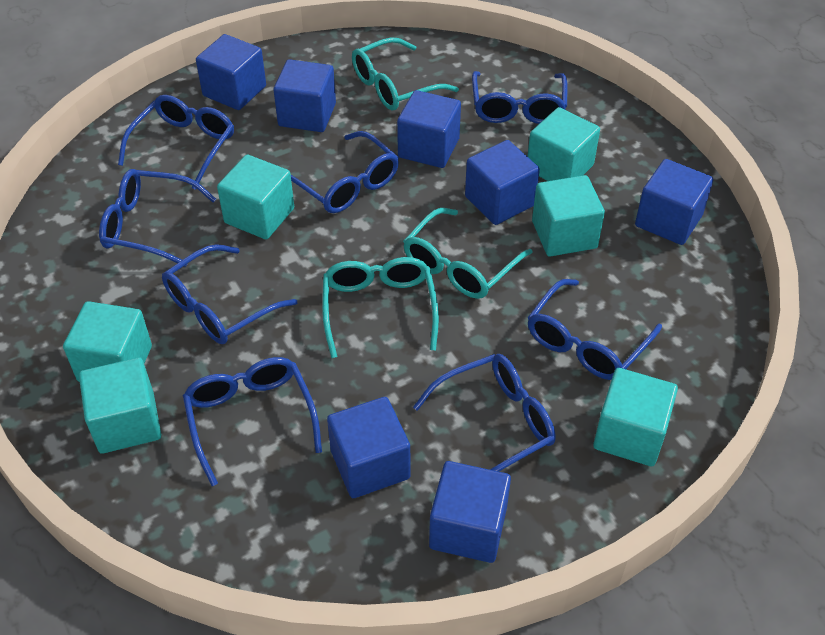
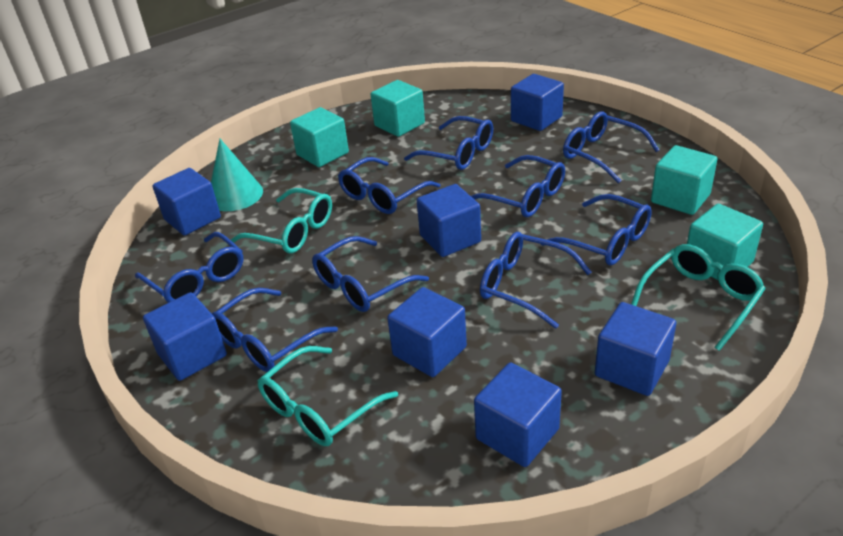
blue glasses: 8 -> 9
turquoise cone: 0 -> 1
turquoise cube: 6 -> 4

